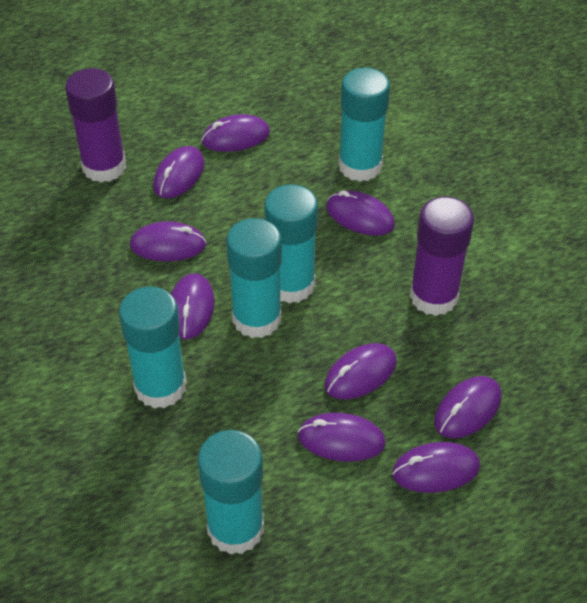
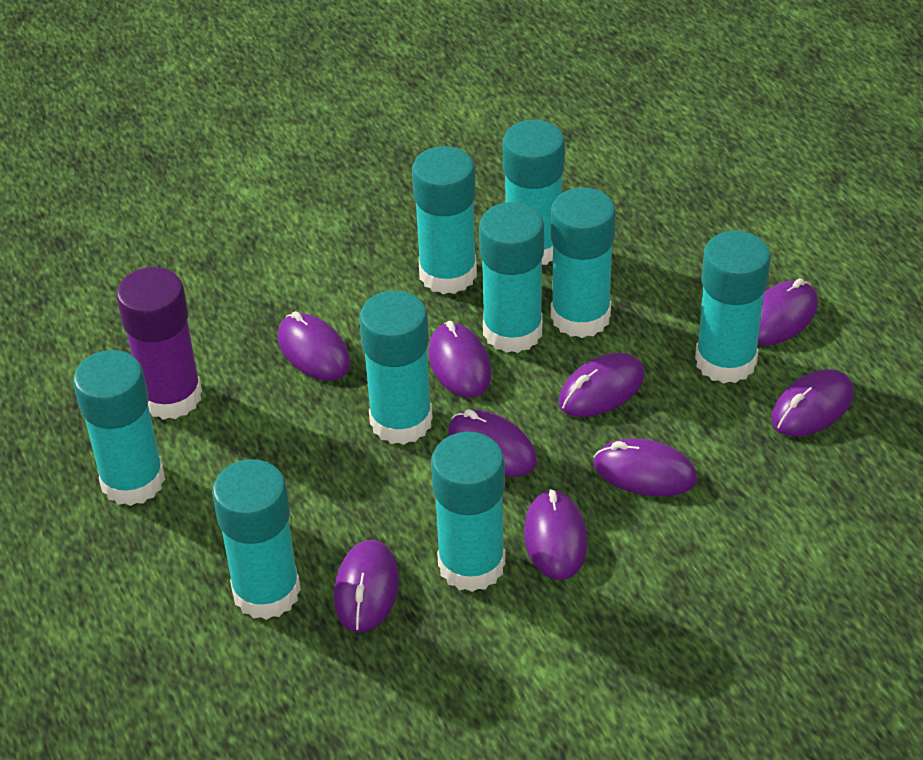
purple glue stick: 2 -> 1
turquoise glue stick: 5 -> 9

